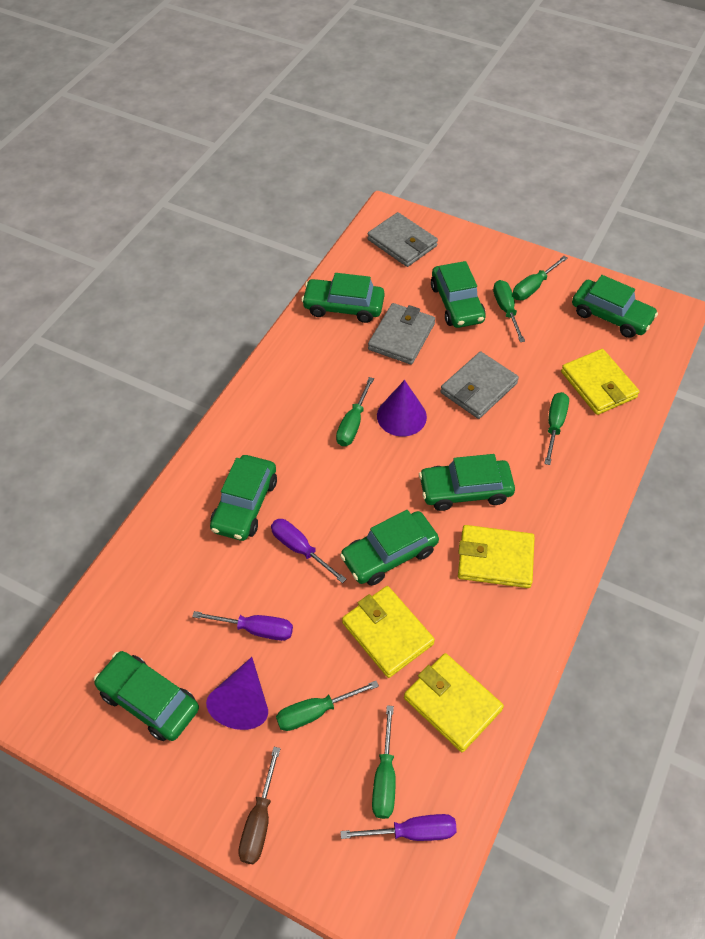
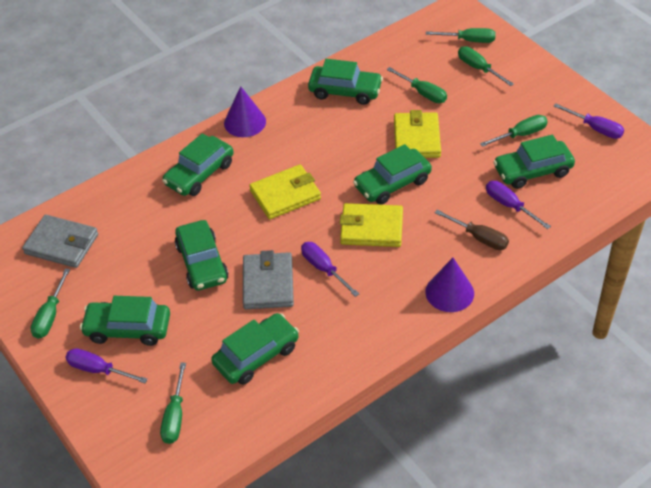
grey wallet: 3 -> 2
purple screwdriver: 3 -> 4
yellow wallet: 4 -> 3

